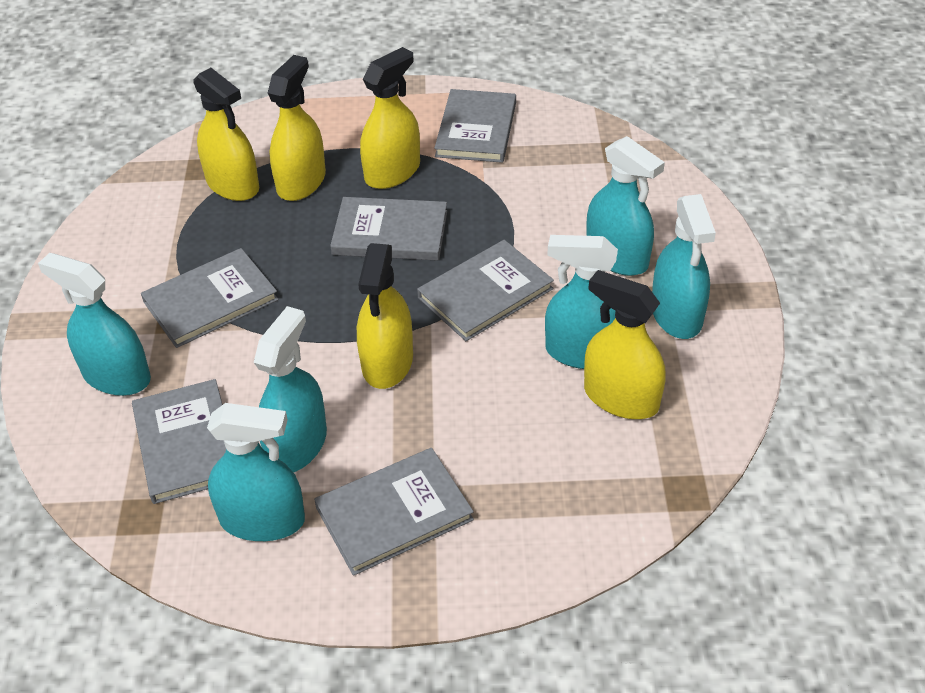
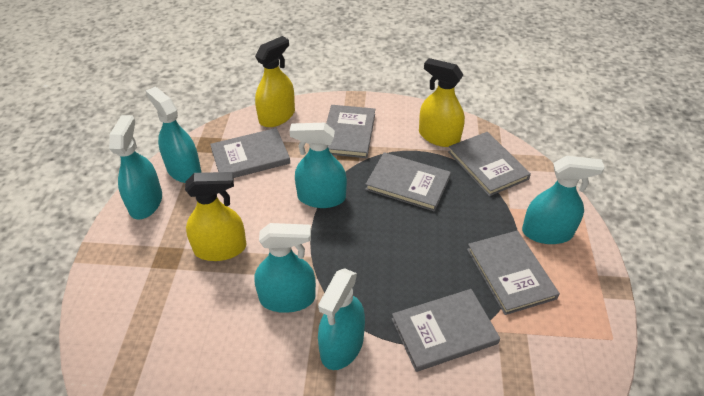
yellow spray bottle: 5 -> 3

